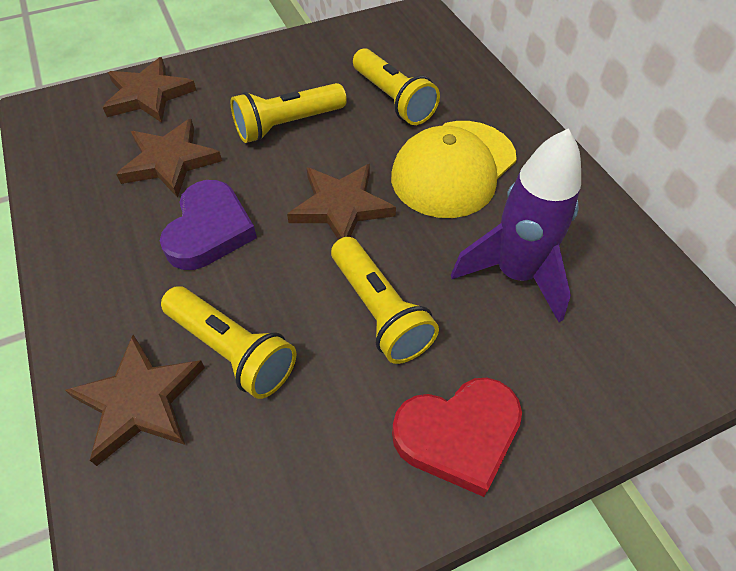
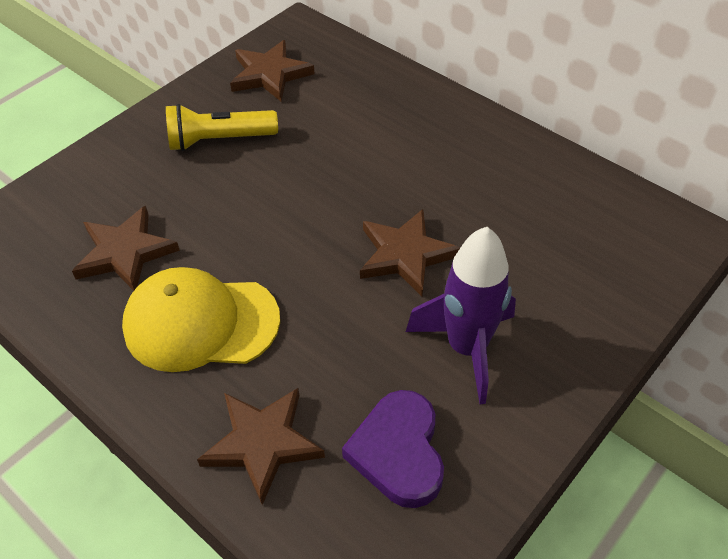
red heart: 1 -> 0
yellow flashlight: 4 -> 1

